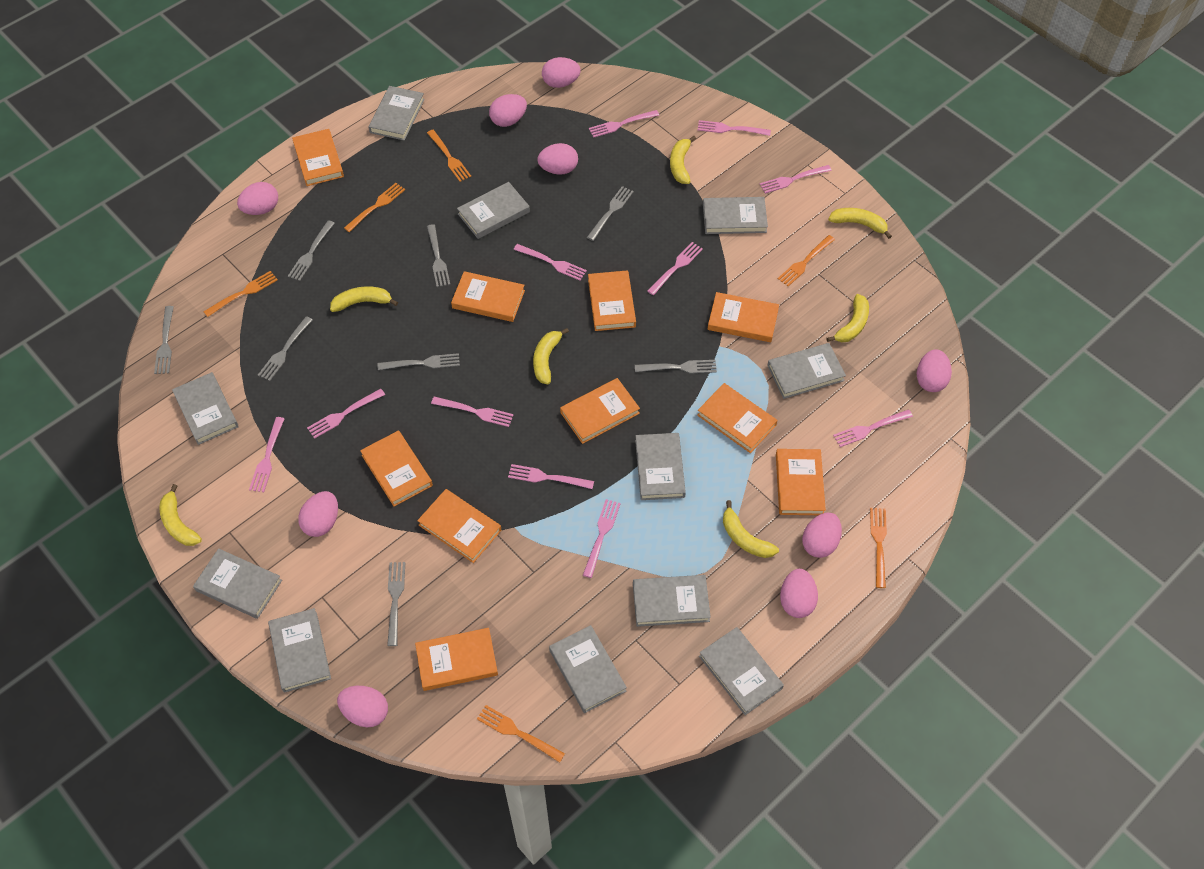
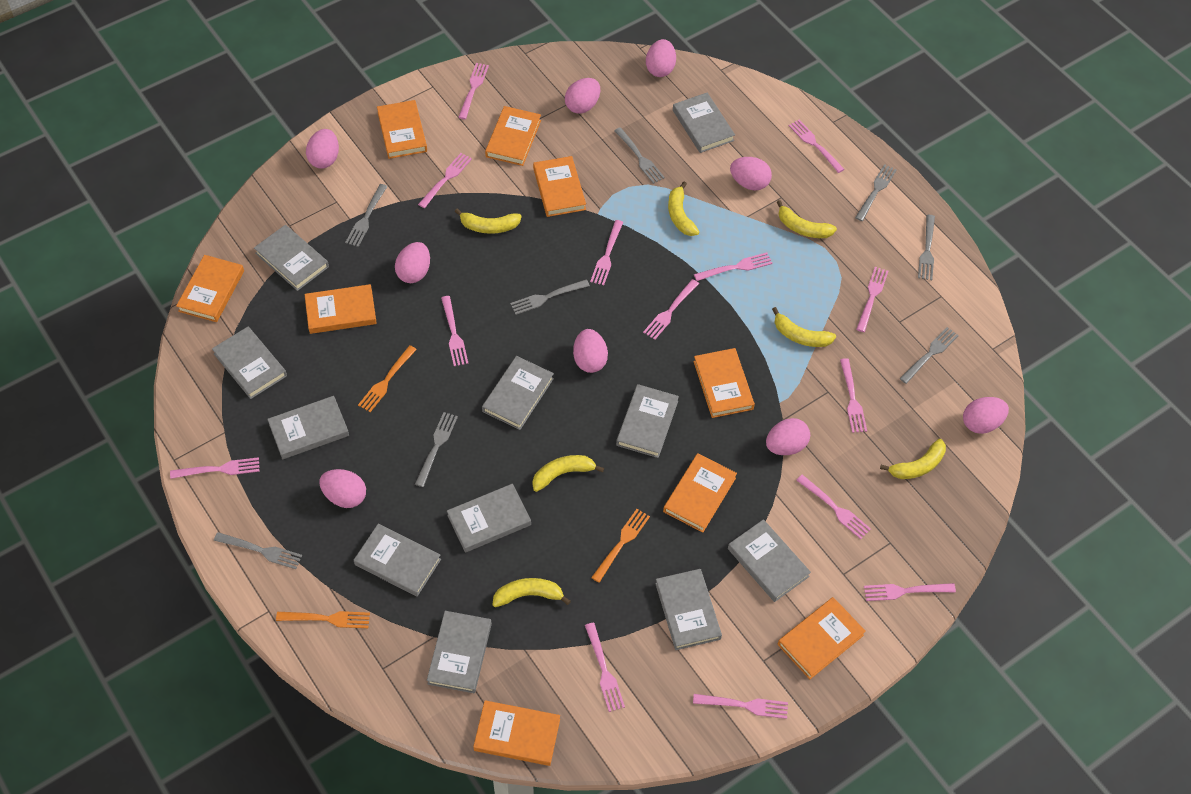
orange book: 10 -> 9
orange fork: 6 -> 3
pink fork: 11 -> 14

